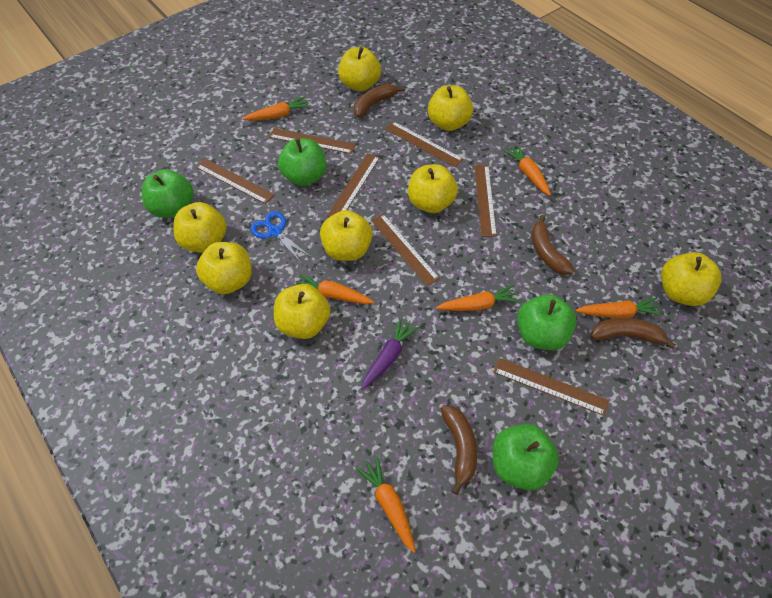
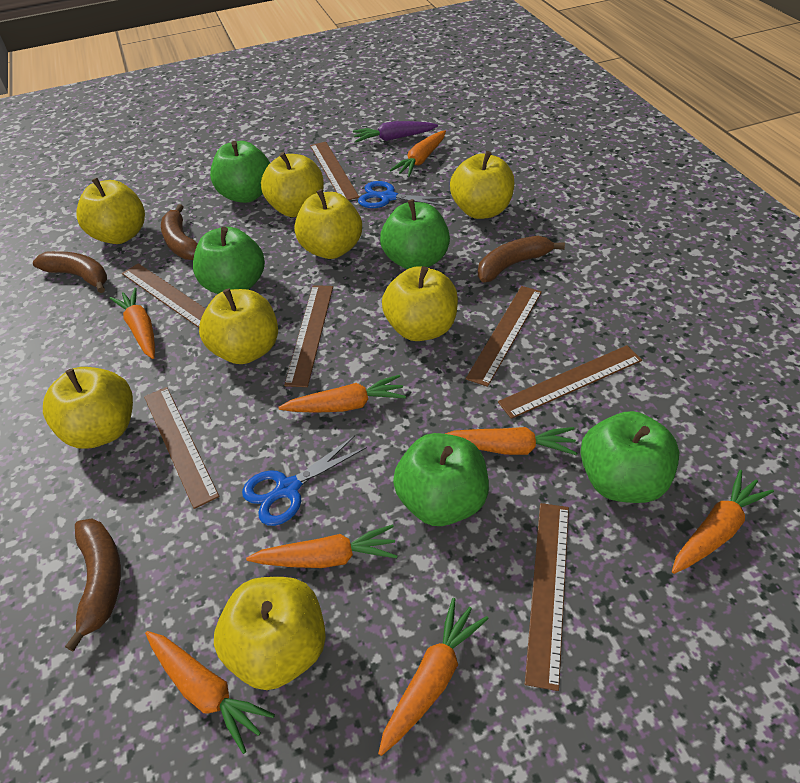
blue scissors: 1 -> 2
green apple: 4 -> 5
orange carrot: 6 -> 8

